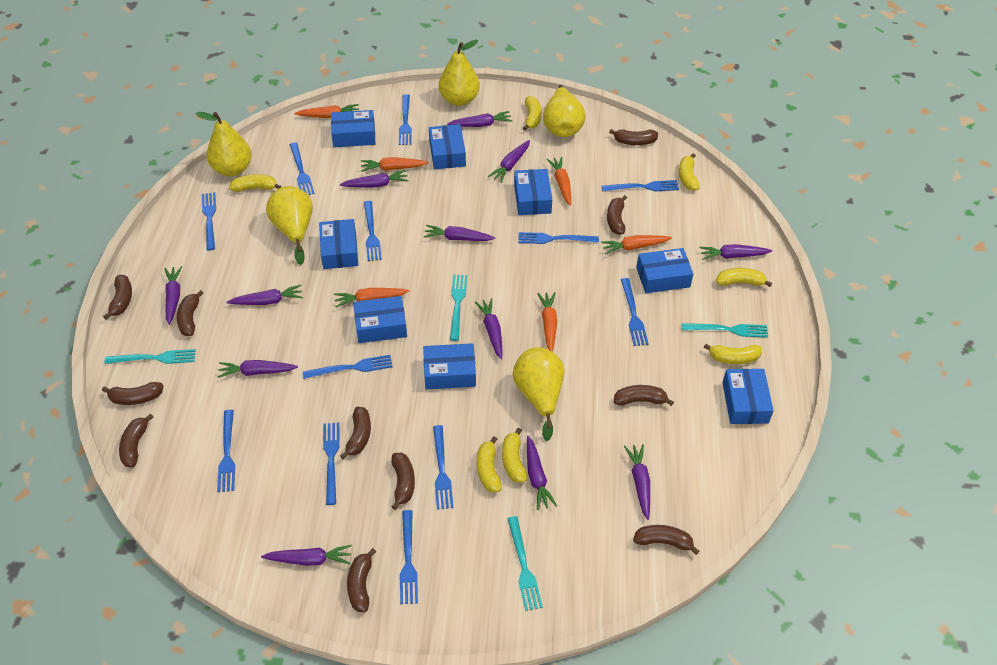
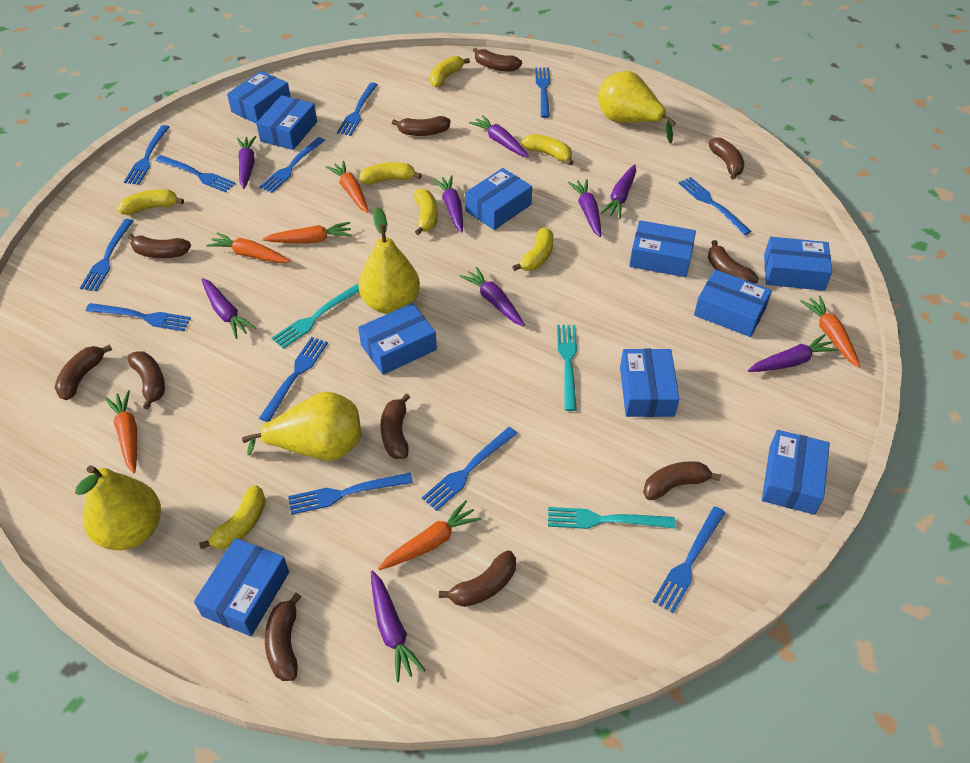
blue box: 8 -> 10
purple carrot: 12 -> 9
turquoise fork: 4 -> 3
yellow pear: 5 -> 4

